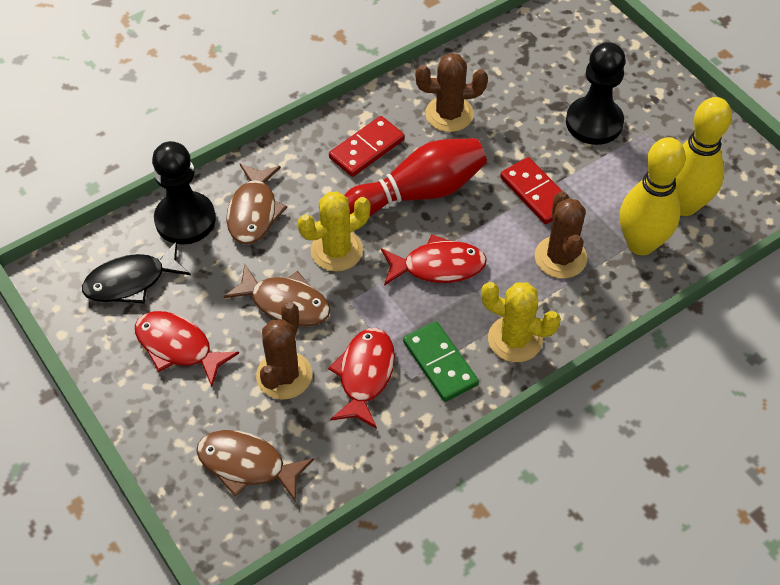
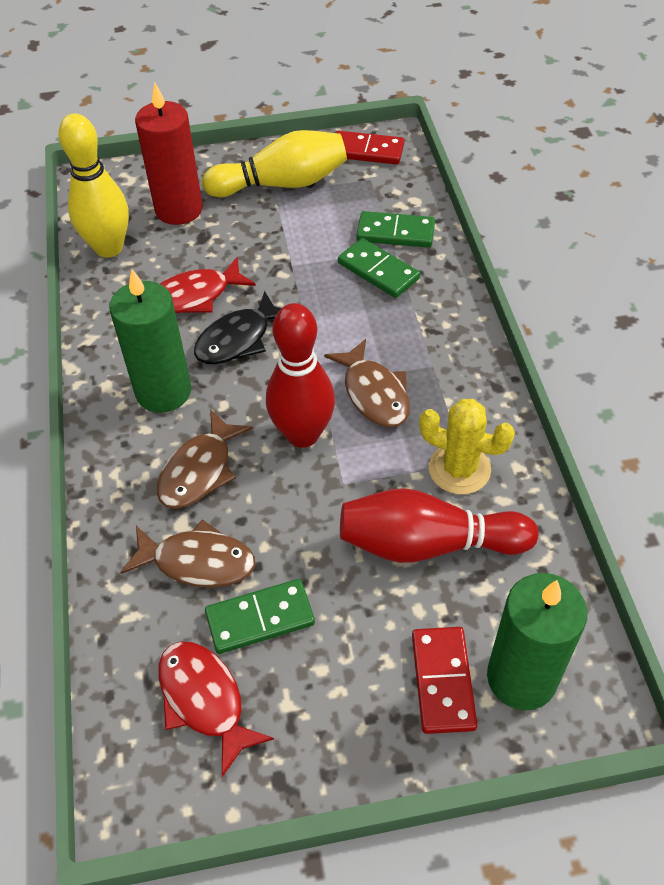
black pawn: 2 -> 0
brown cactus: 3 -> 0
green candle: 0 -> 2
green domino: 1 -> 3
red bowling pin: 1 -> 2
red candle: 0 -> 1
red fish: 3 -> 2
yellow cactus: 2 -> 1

